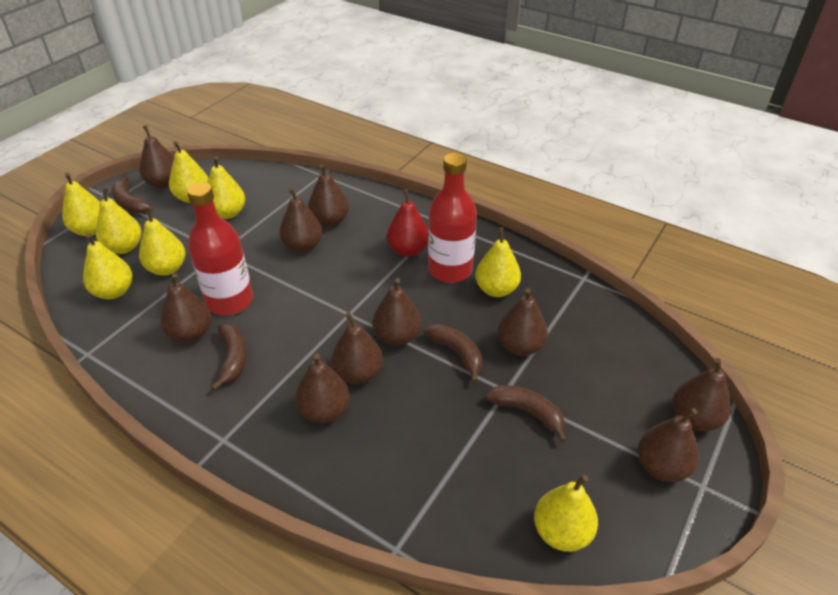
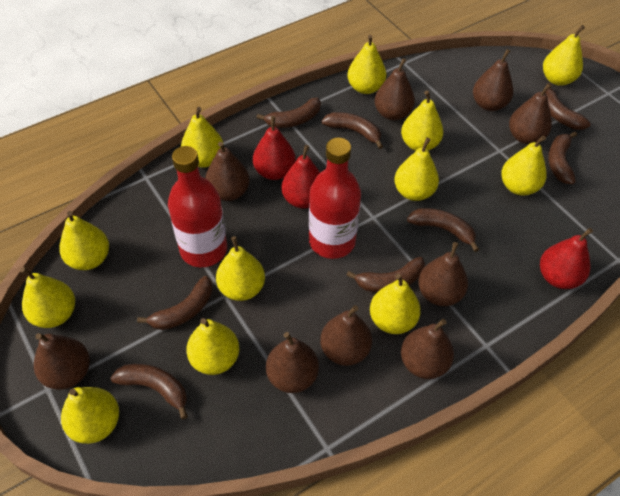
brown banana: 4 -> 8
brown pear: 10 -> 9
red pear: 1 -> 3
yellow pear: 8 -> 12

